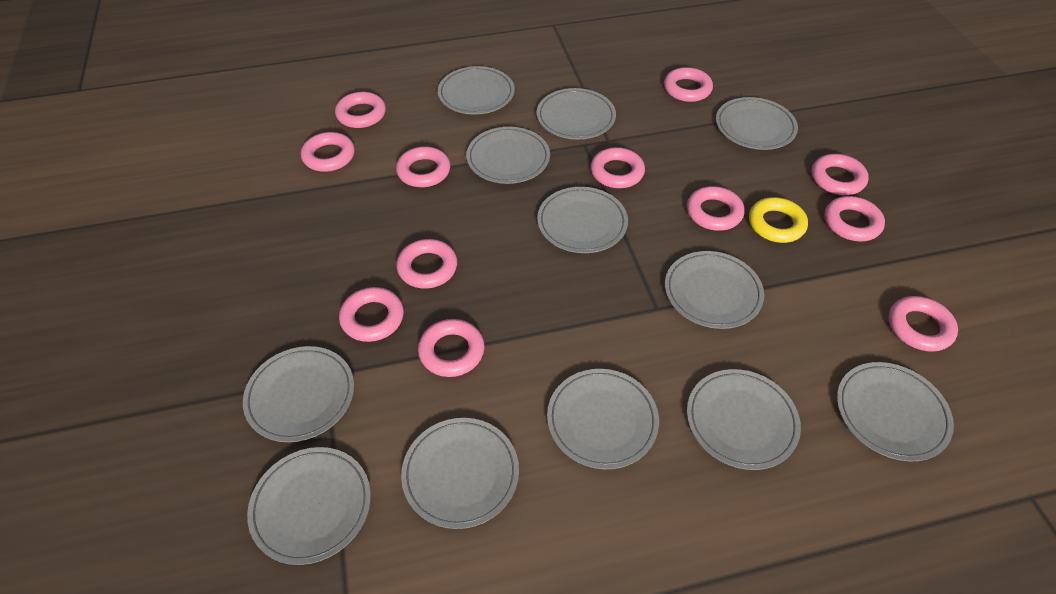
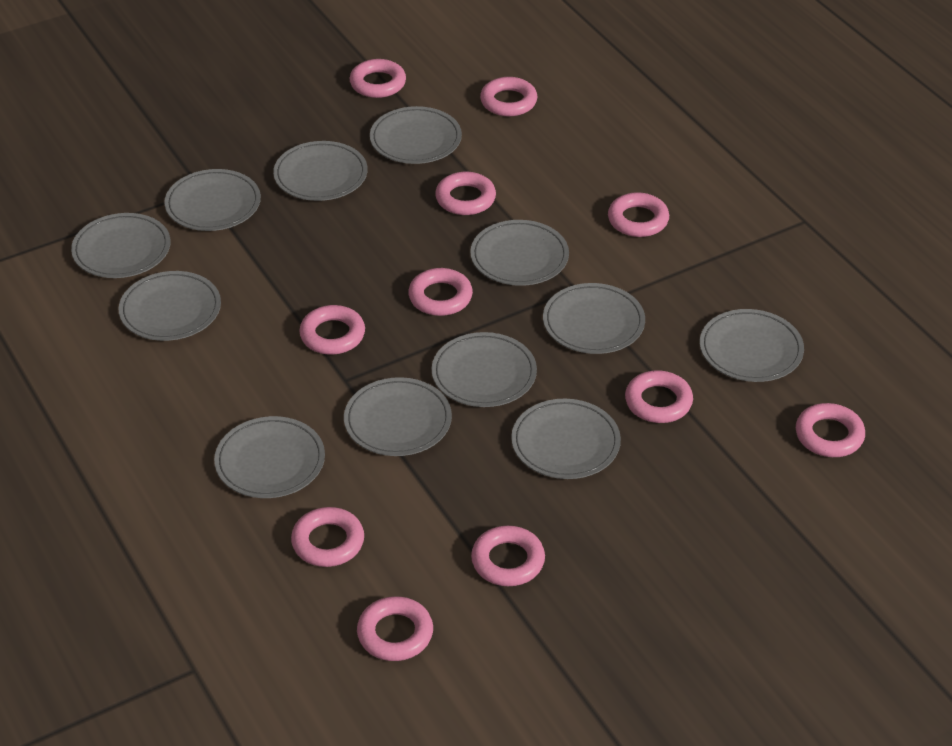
pink ring: 12 -> 11
yellow ring: 1 -> 0

